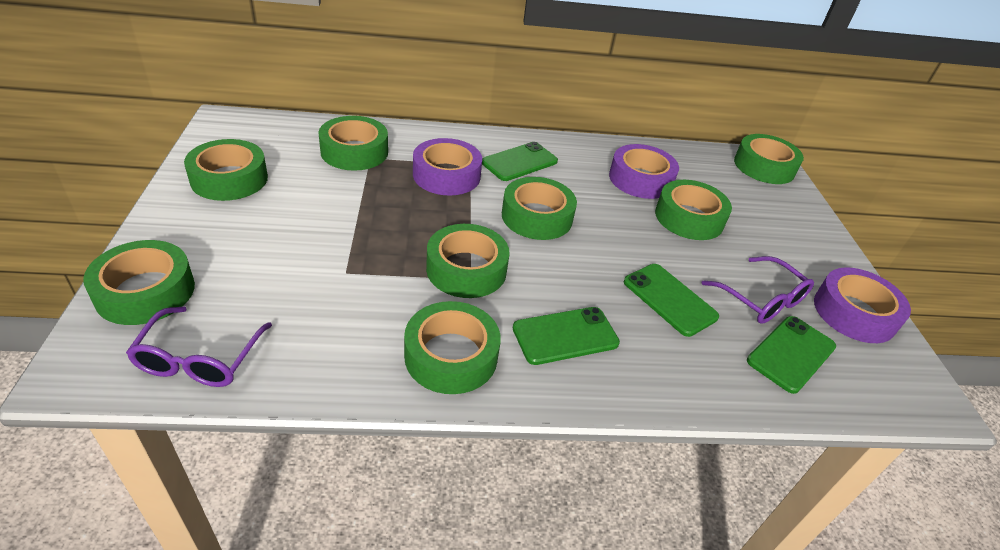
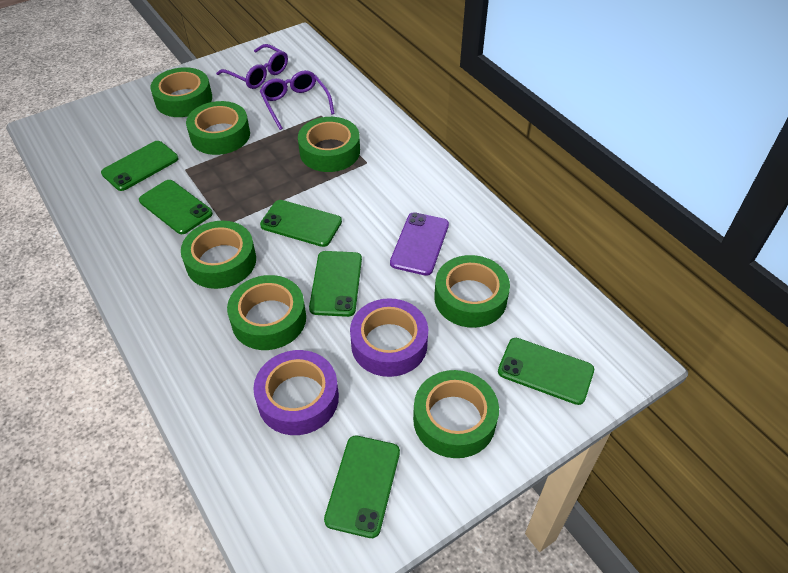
green phone: 4 -> 6
green tape: 8 -> 7
purple phone: 0 -> 1
purple tape: 3 -> 2

